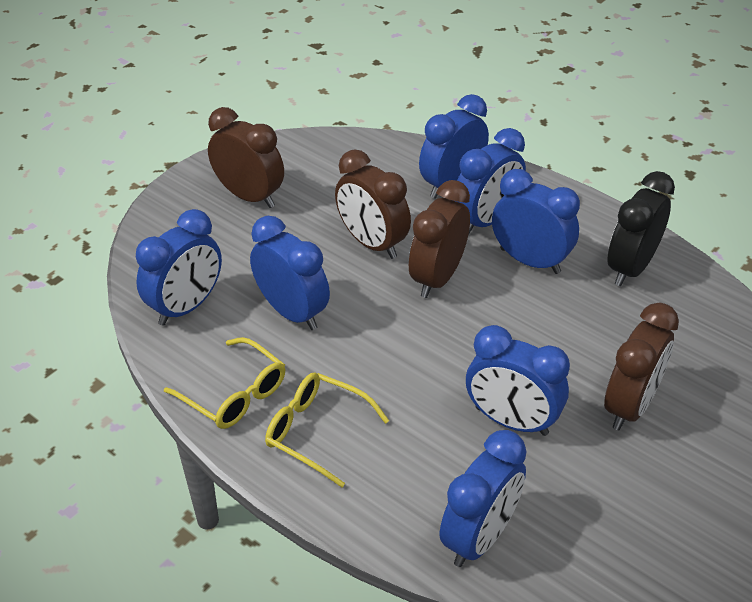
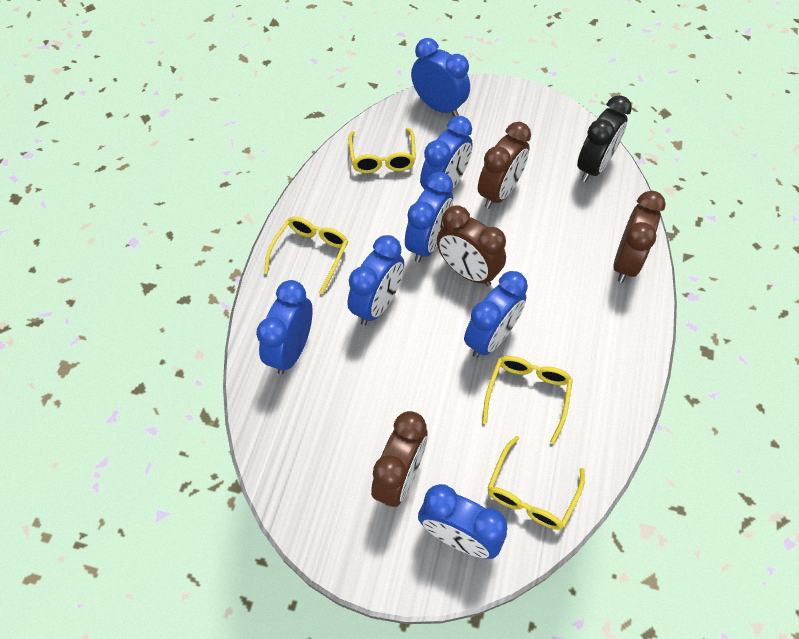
yellow glasses: 2 -> 4

